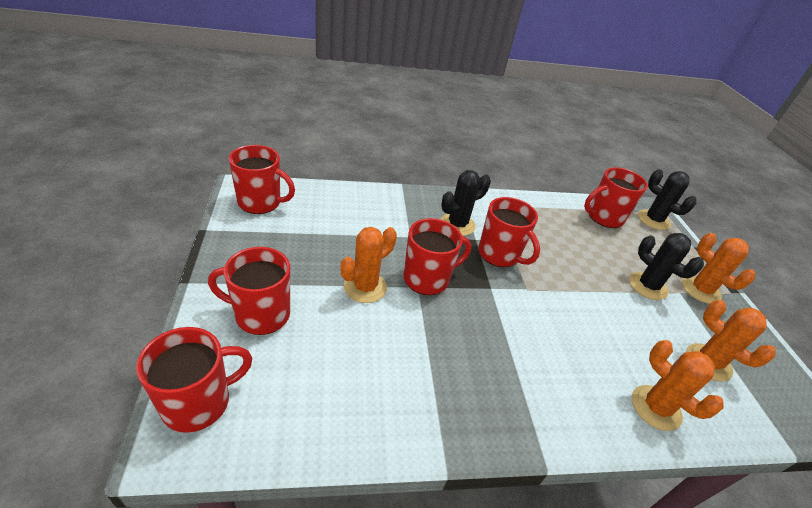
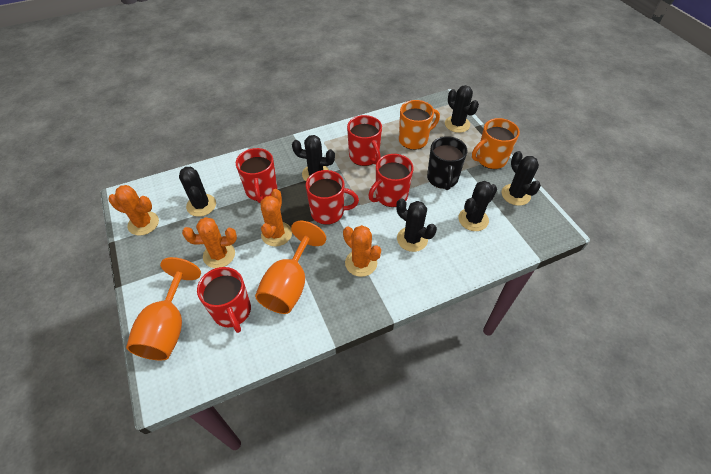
black cactus: 3 -> 6
black mug: 0 -> 1
orange goblet: 0 -> 2
orange mug: 0 -> 2
red mug: 6 -> 5

